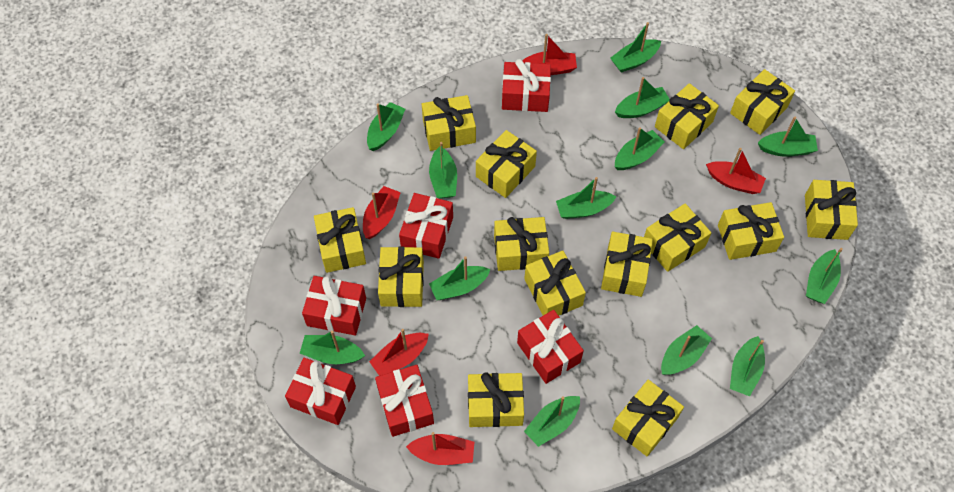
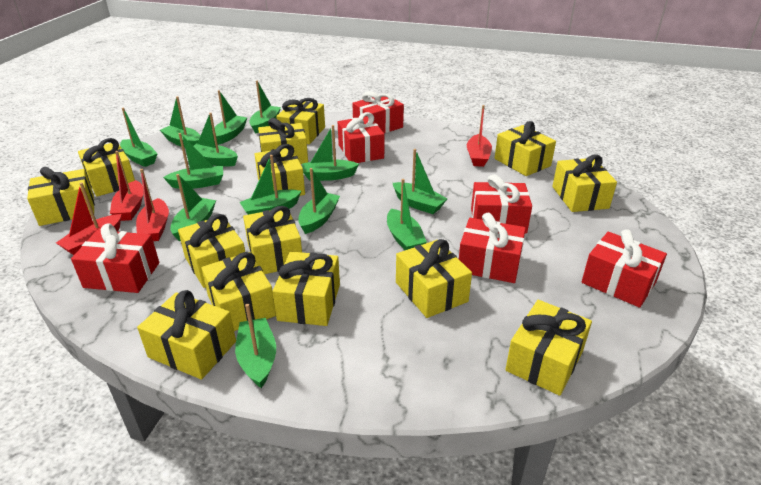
red boat: 5 -> 4

